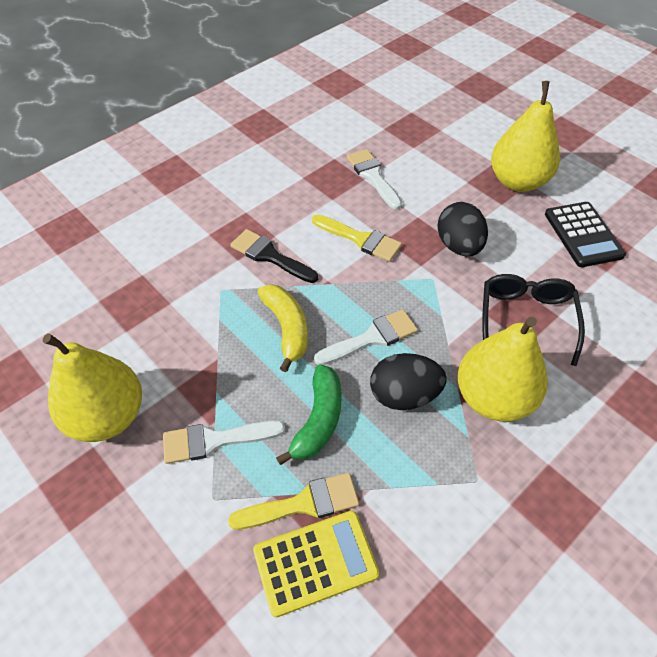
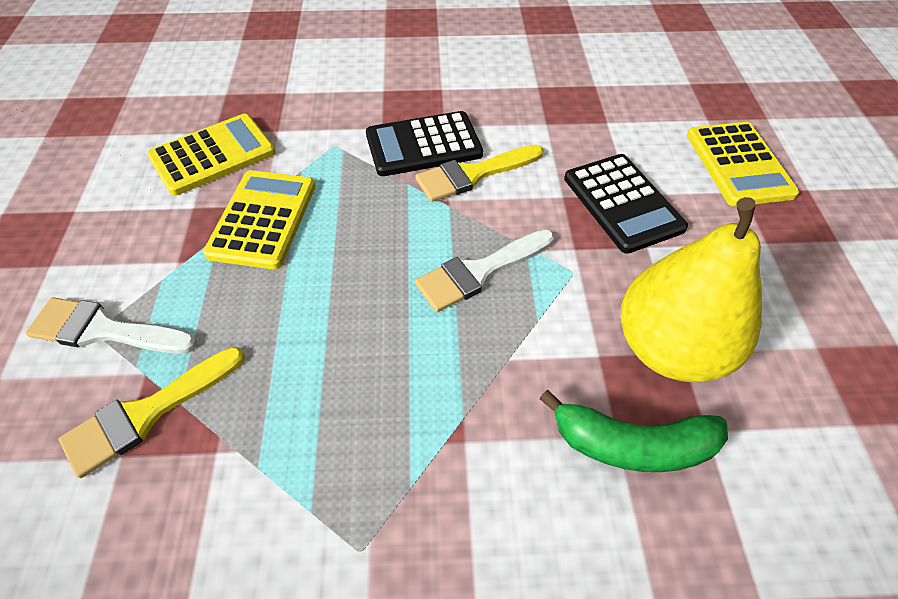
black brush: 1 -> 0
black calculator: 1 -> 2
black egg: 2 -> 0
black glasses: 1 -> 0
white brush: 3 -> 2
yellow banana: 1 -> 0
yellow calculator: 1 -> 3
yellow pear: 3 -> 1

